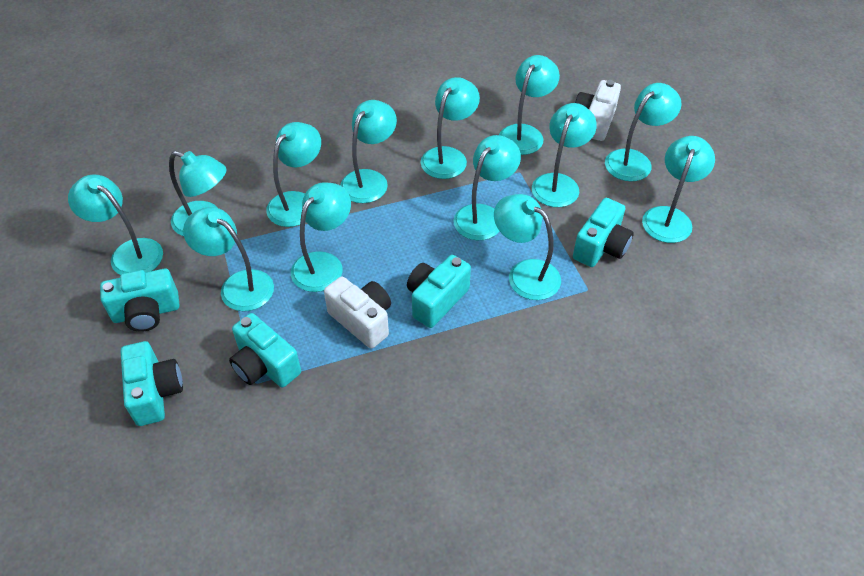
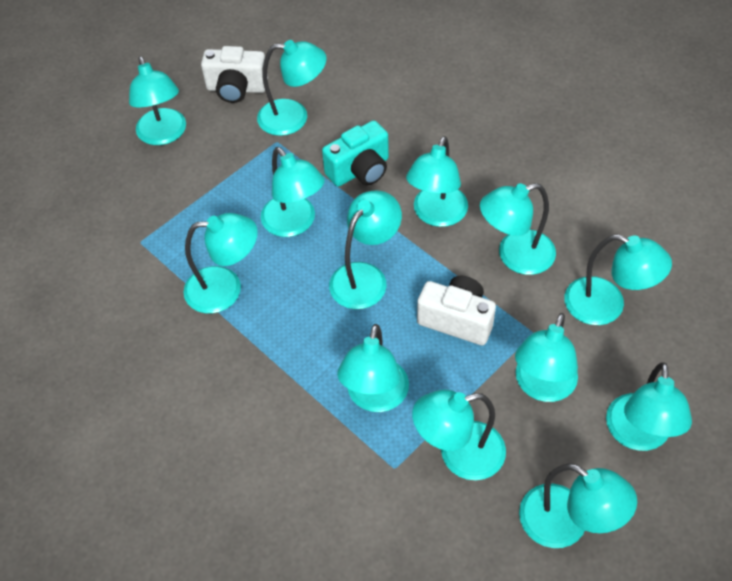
turquoise camera: 5 -> 1

